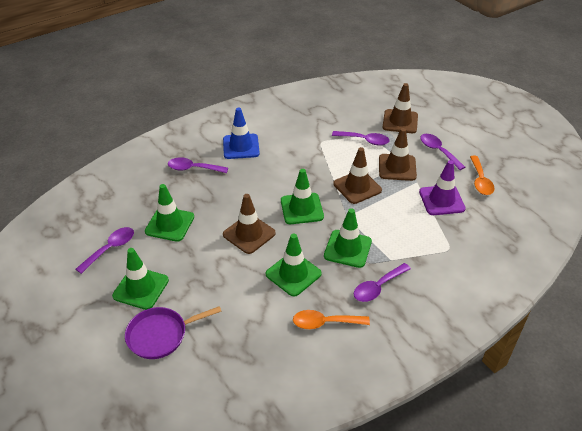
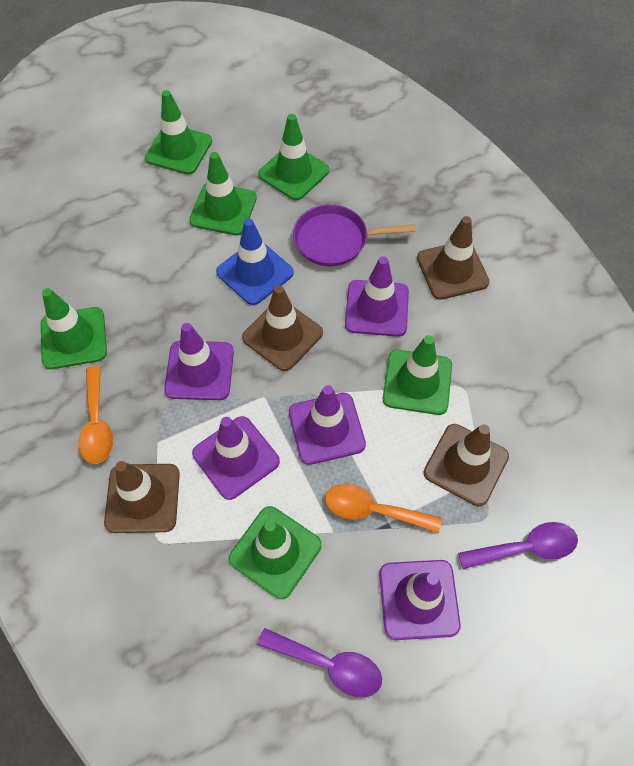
green traffic cone: 5 -> 6
purple spoon: 5 -> 2
purple traffic cone: 1 -> 5

